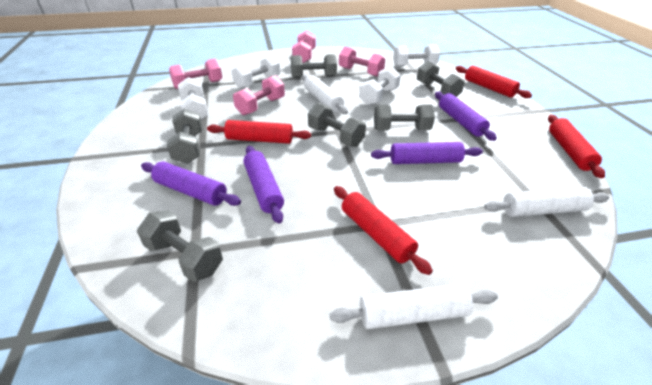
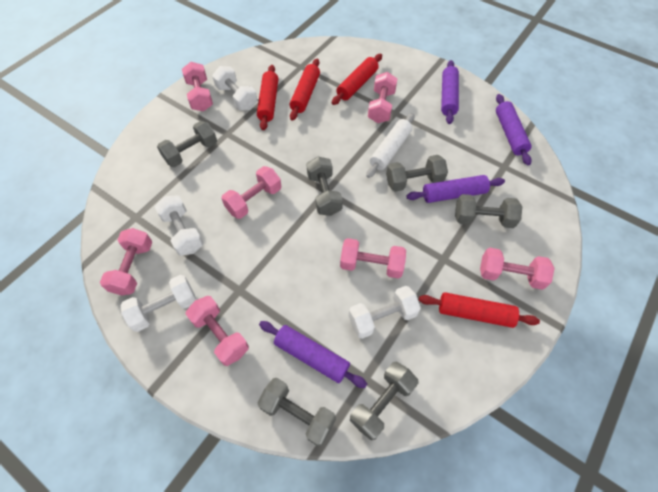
pink dumbbell: 4 -> 7
white rolling pin: 3 -> 1

